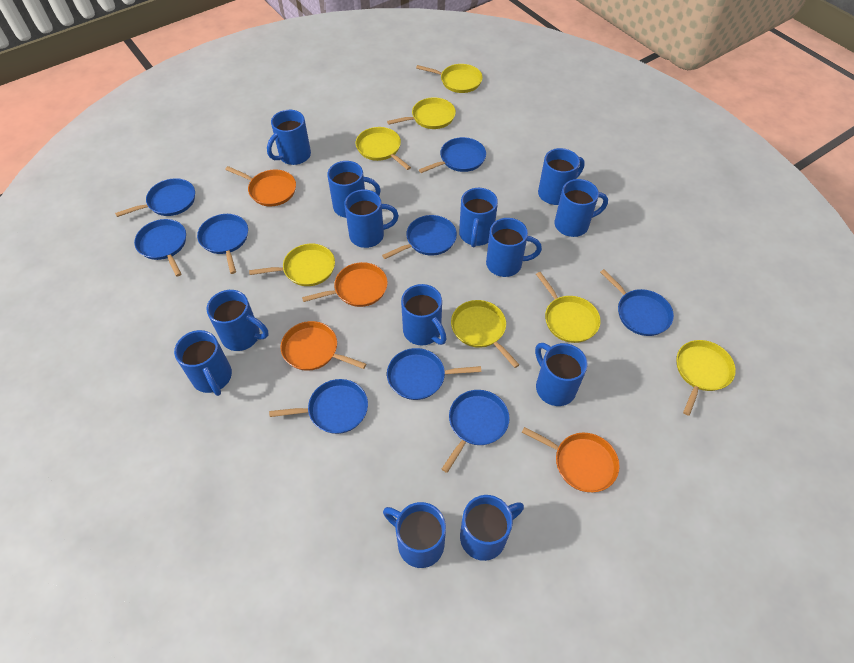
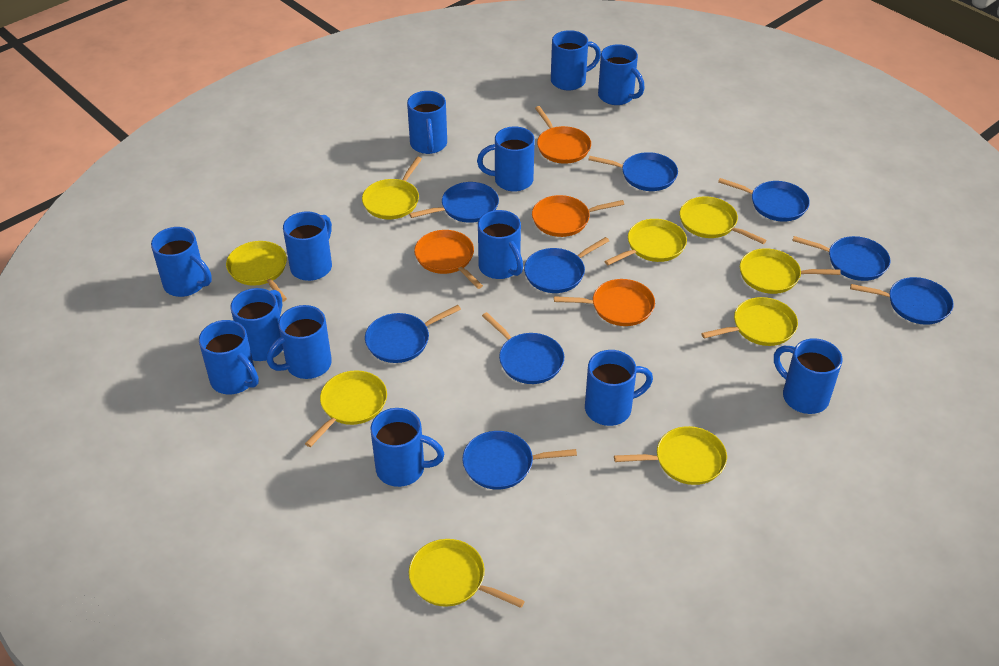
yellow pan: 7 -> 9

